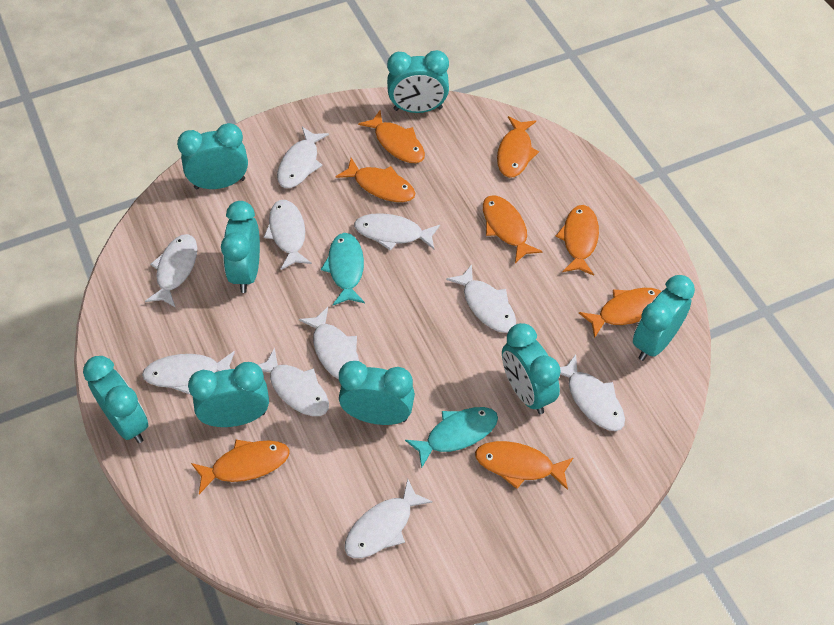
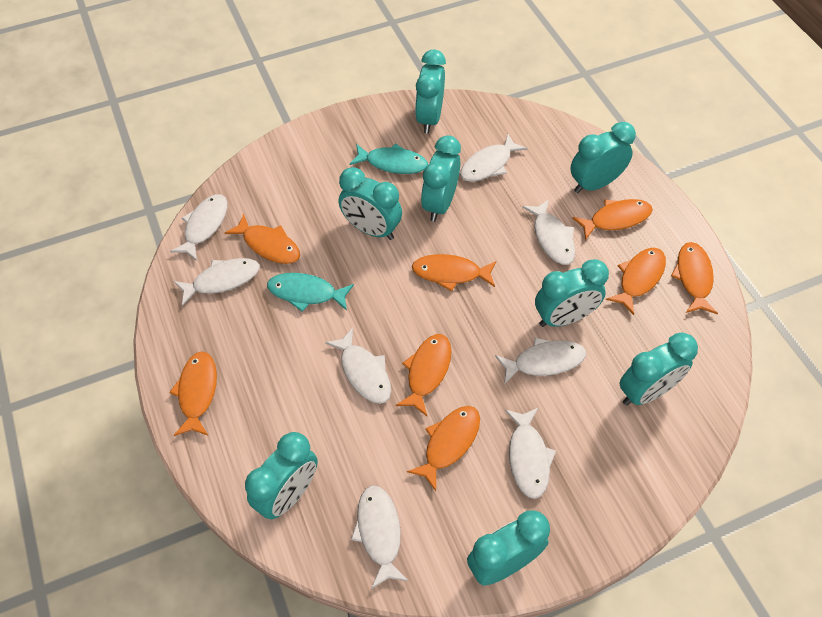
white fish: 10 -> 8

